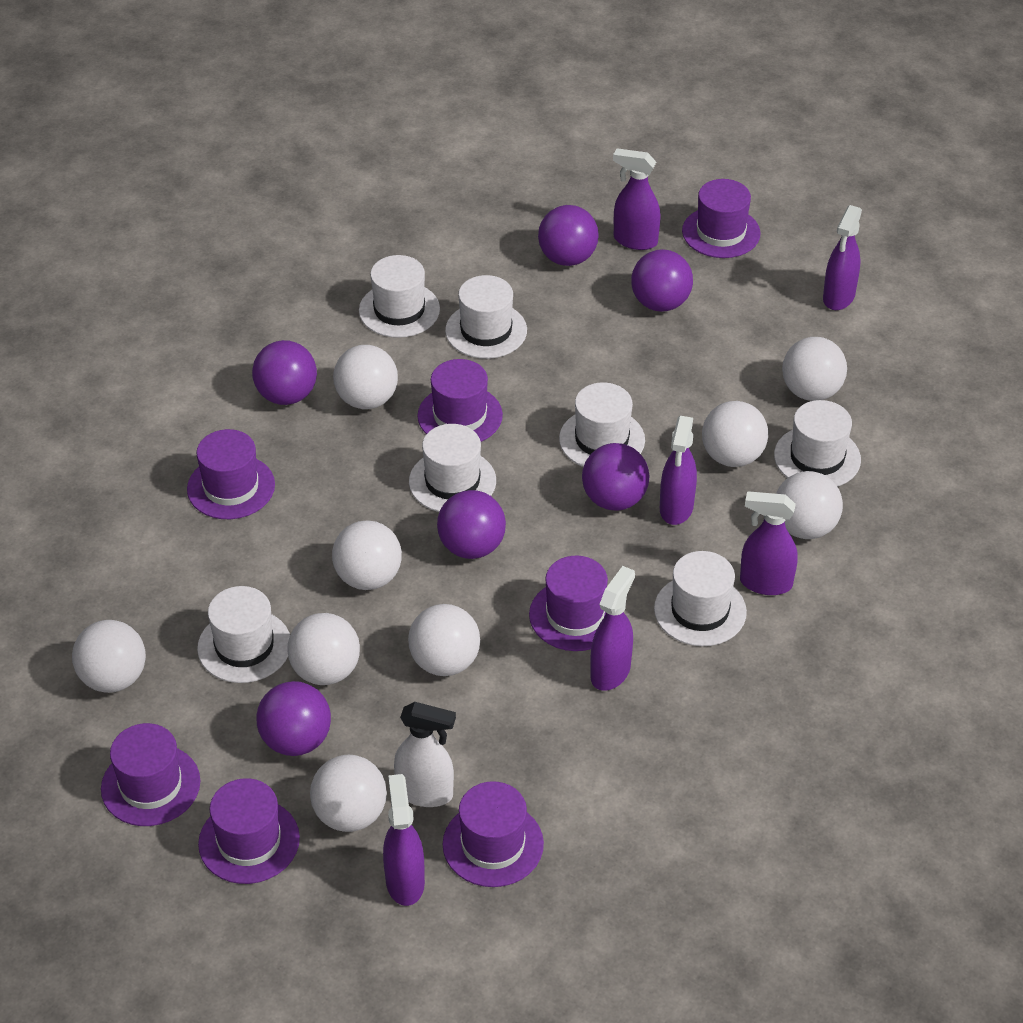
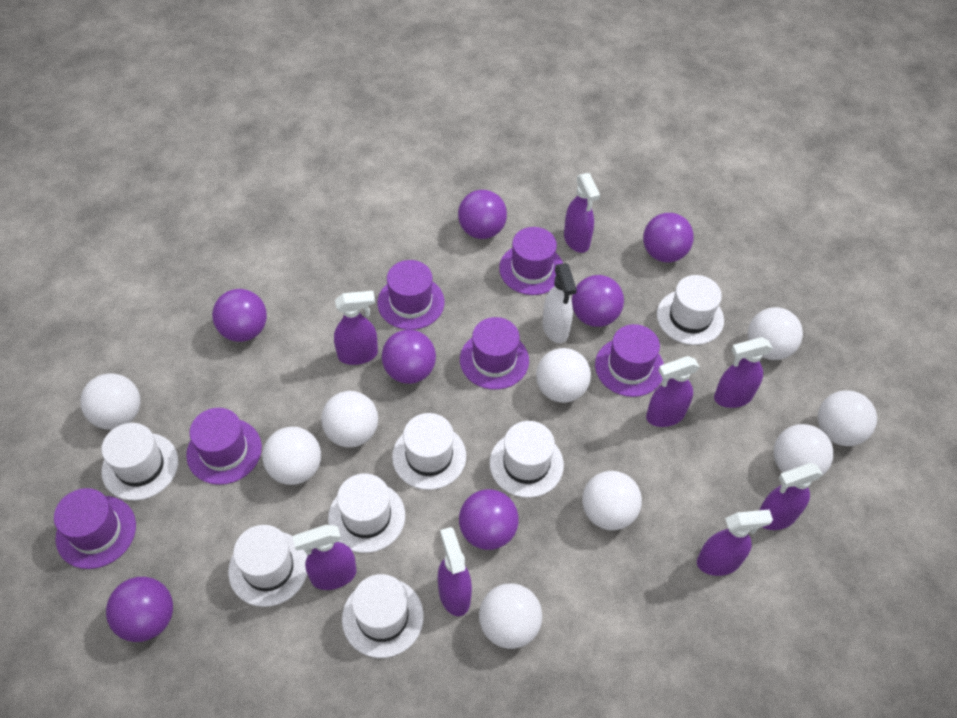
purple ball: 6 -> 7
purple hat: 7 -> 6
purple spray bottle: 6 -> 8

